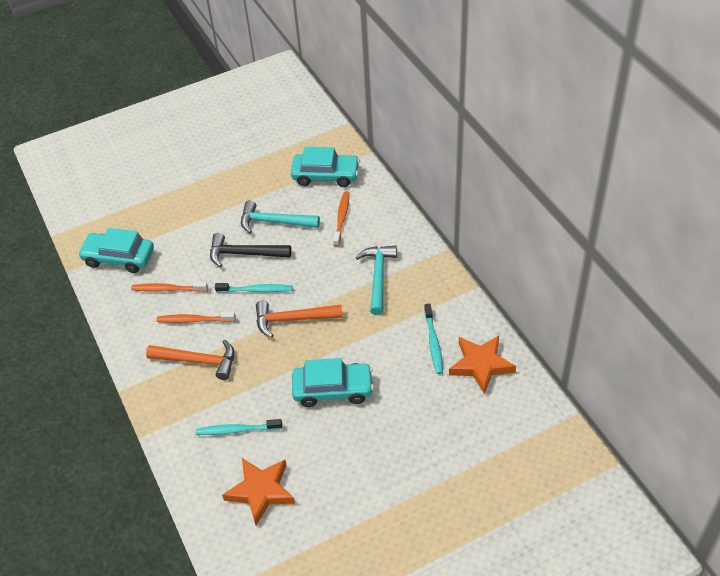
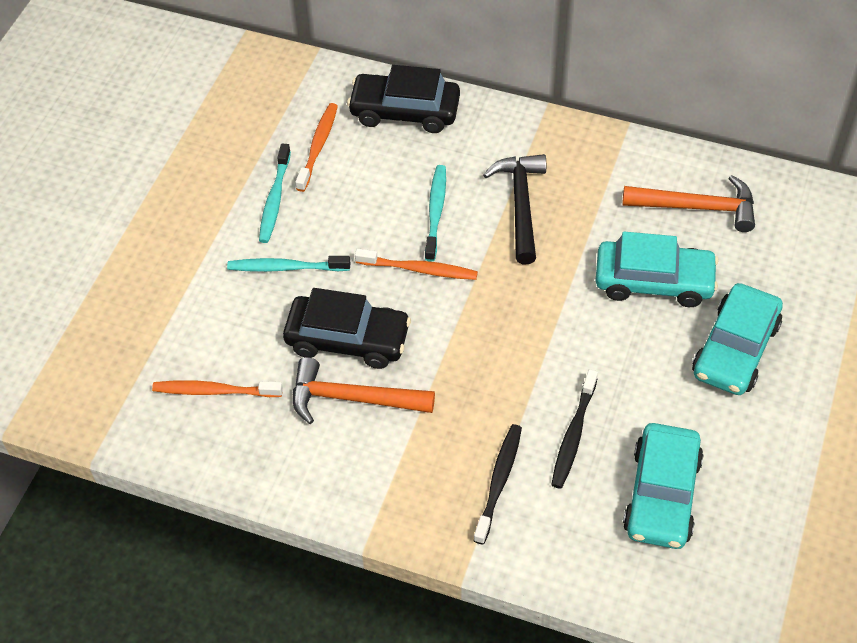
black car: 0 -> 2
black toothbrush: 0 -> 2
orange star: 2 -> 0
turquoise hammer: 2 -> 0

